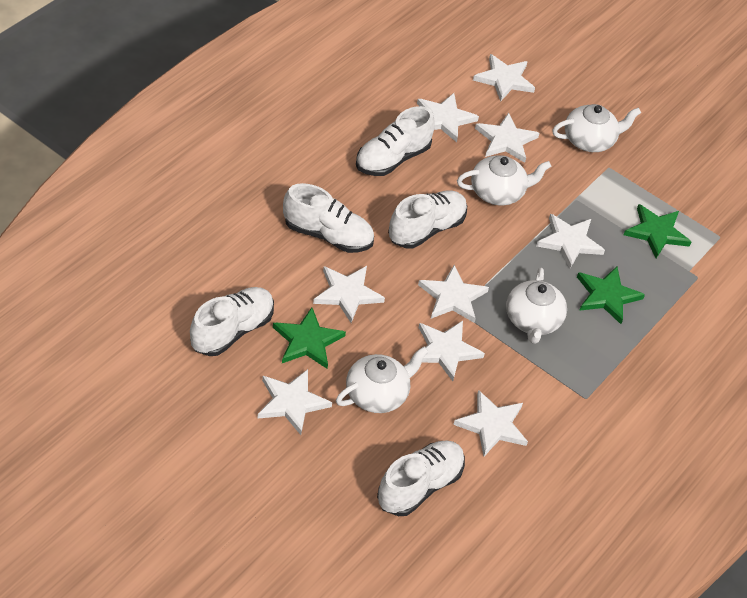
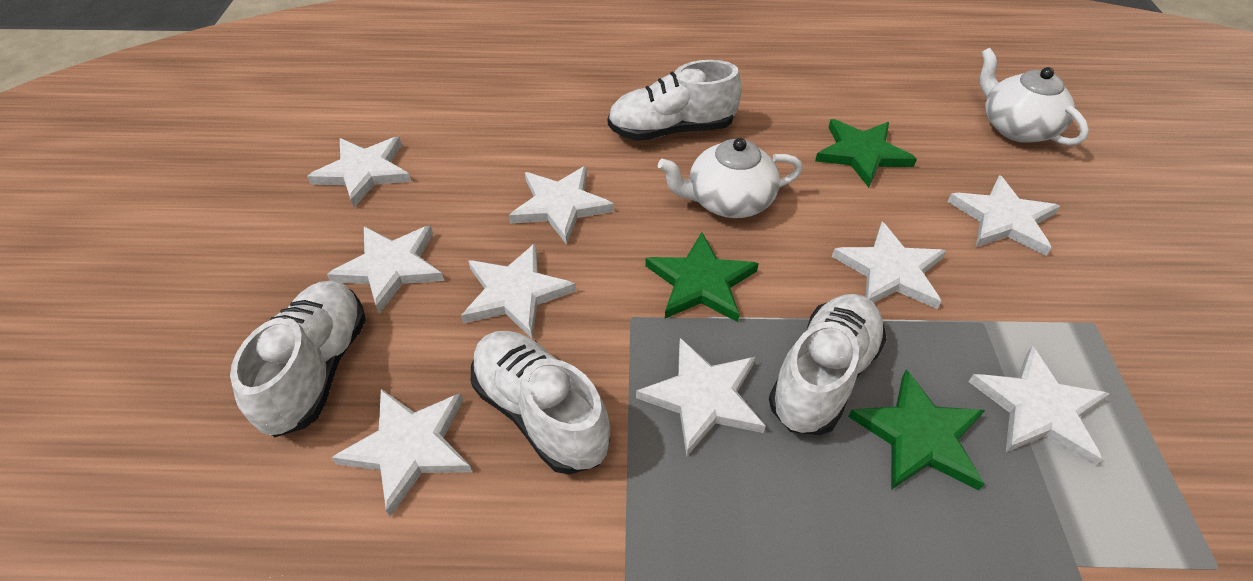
white shoe: 5 -> 4
white teapot: 4 -> 2

